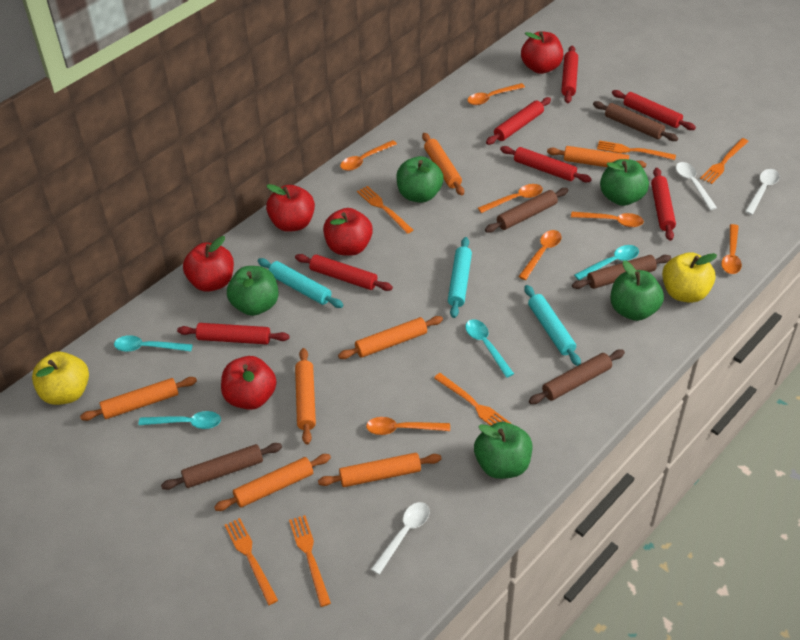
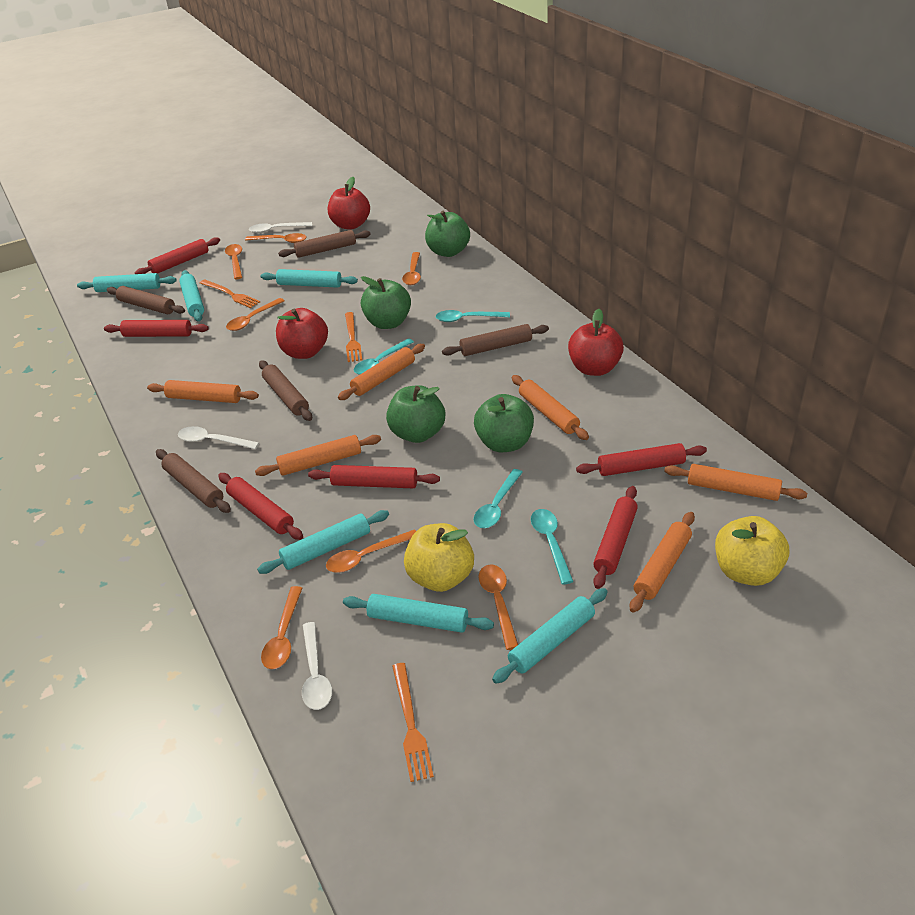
green apple: 5 -> 4
orange fork: 6 -> 3
orange rolling pin: 7 -> 6
red apple: 5 -> 3
red rolling pin: 7 -> 6
turquoise rolling pin: 3 -> 6

